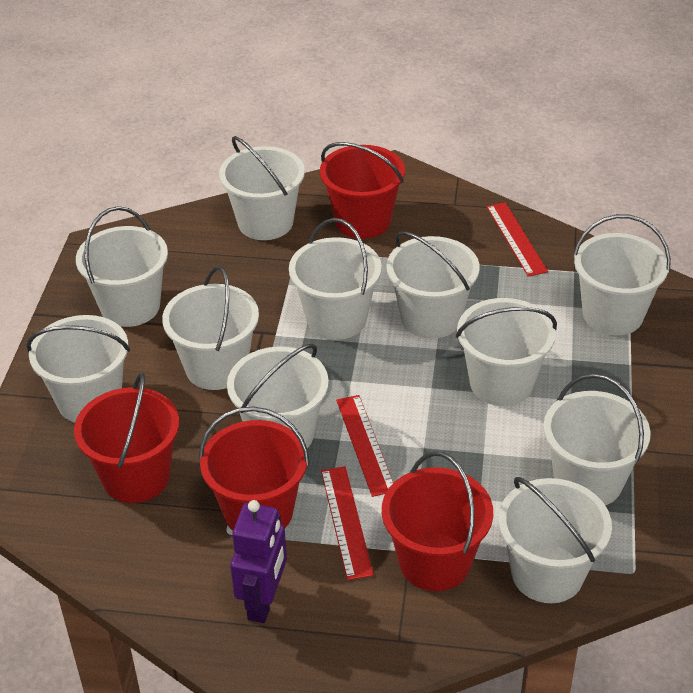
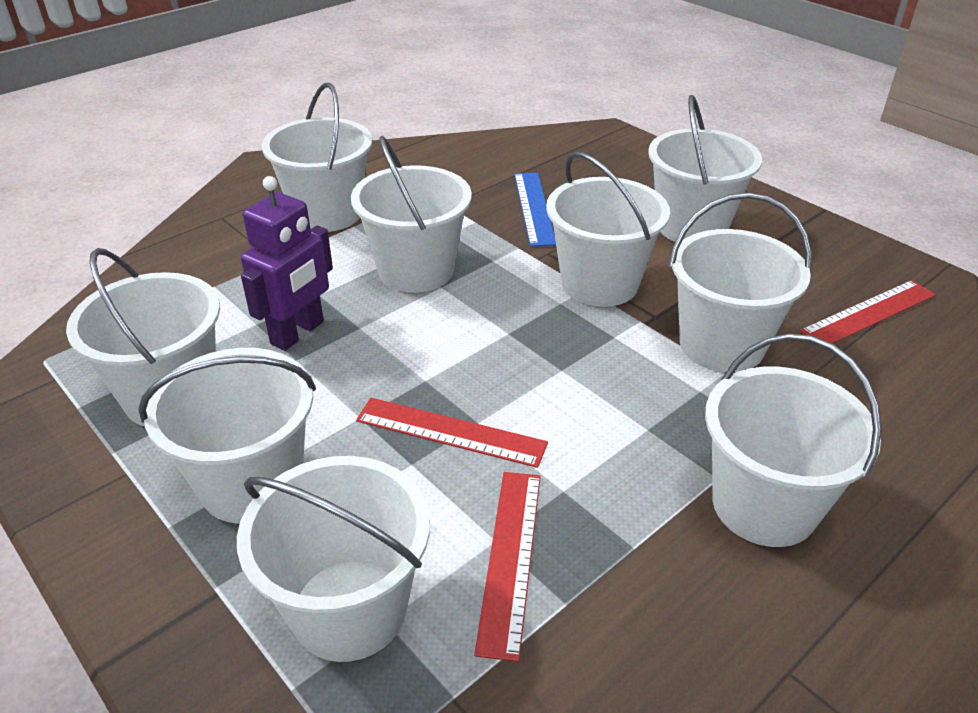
blue ruler: 0 -> 1
red bucket: 4 -> 0
white bucket: 11 -> 9

